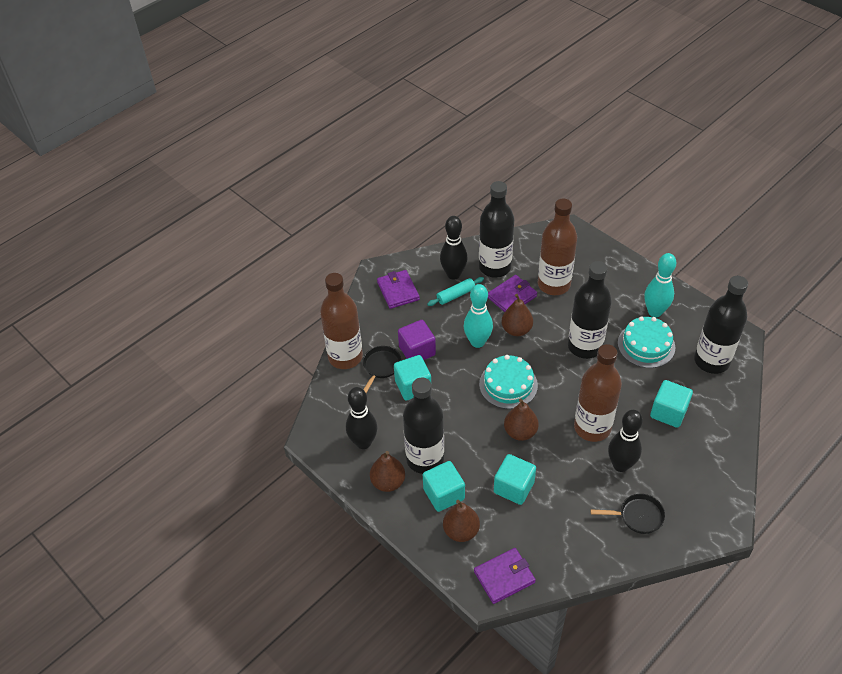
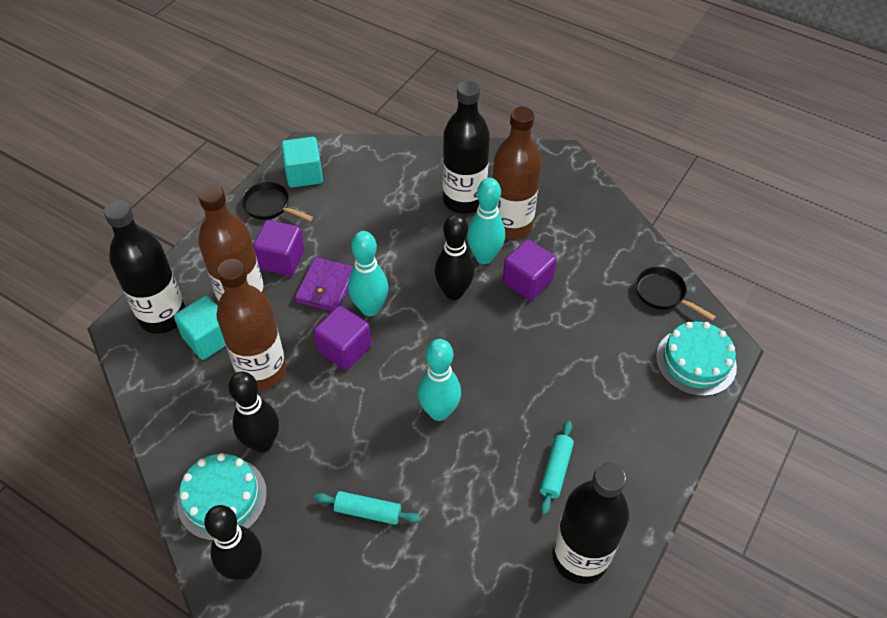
black bottle: 4 -> 3
brown pear: 4 -> 0
purple cube: 1 -> 3
purple wallet: 3 -> 1
turquoise bowling pin: 2 -> 3
turquoise cube: 4 -> 2
turquoise rolling pin: 1 -> 2

